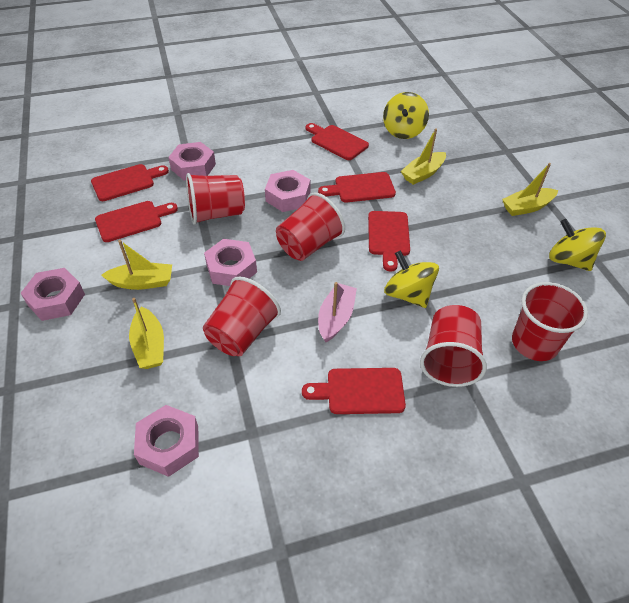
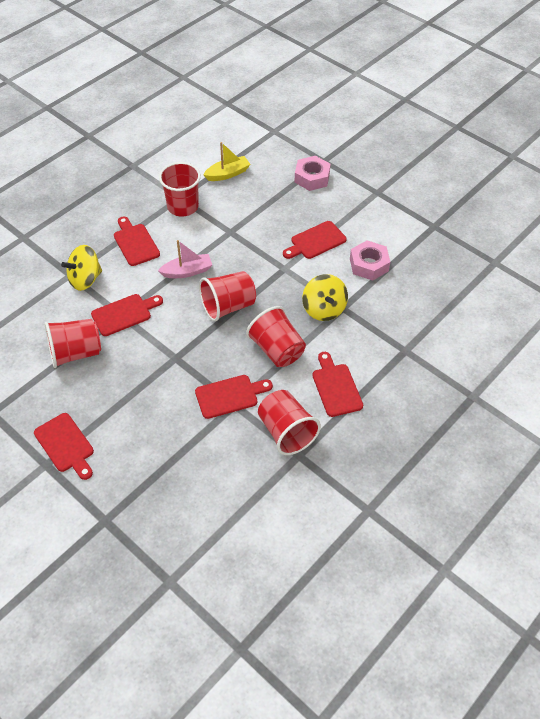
pink nut: 5 -> 2
yellow boat: 4 -> 1
yellow spinning top: 3 -> 2

